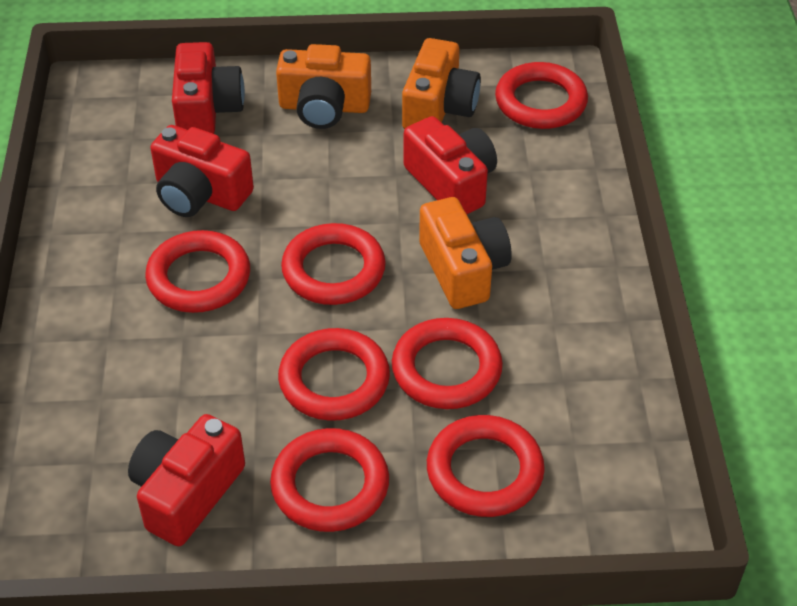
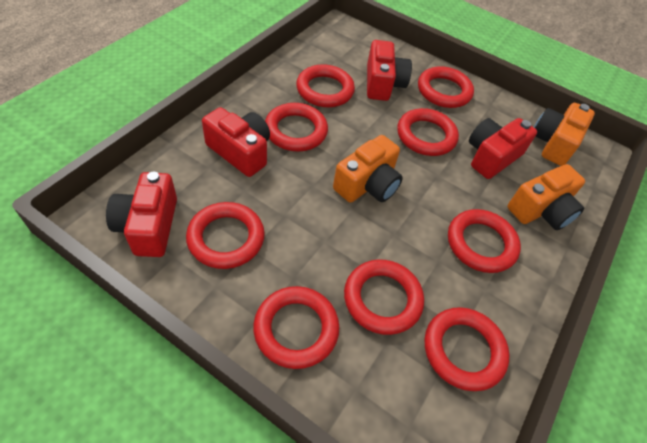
red ring: 7 -> 9

